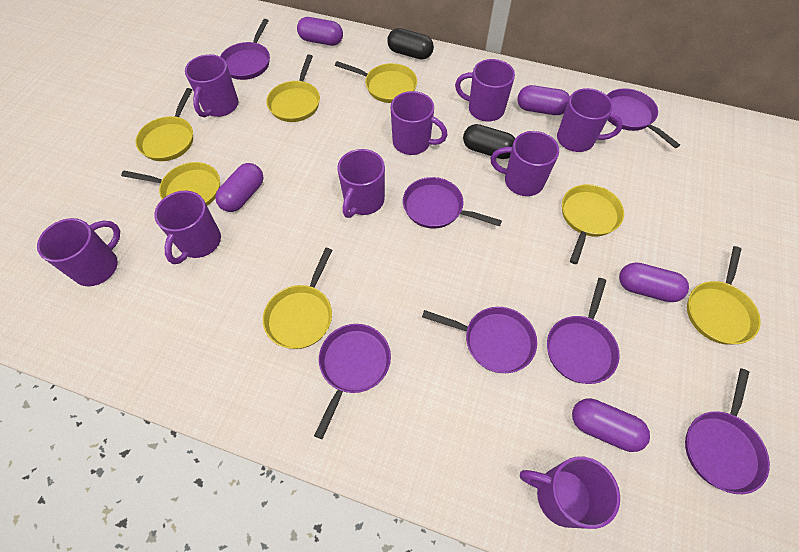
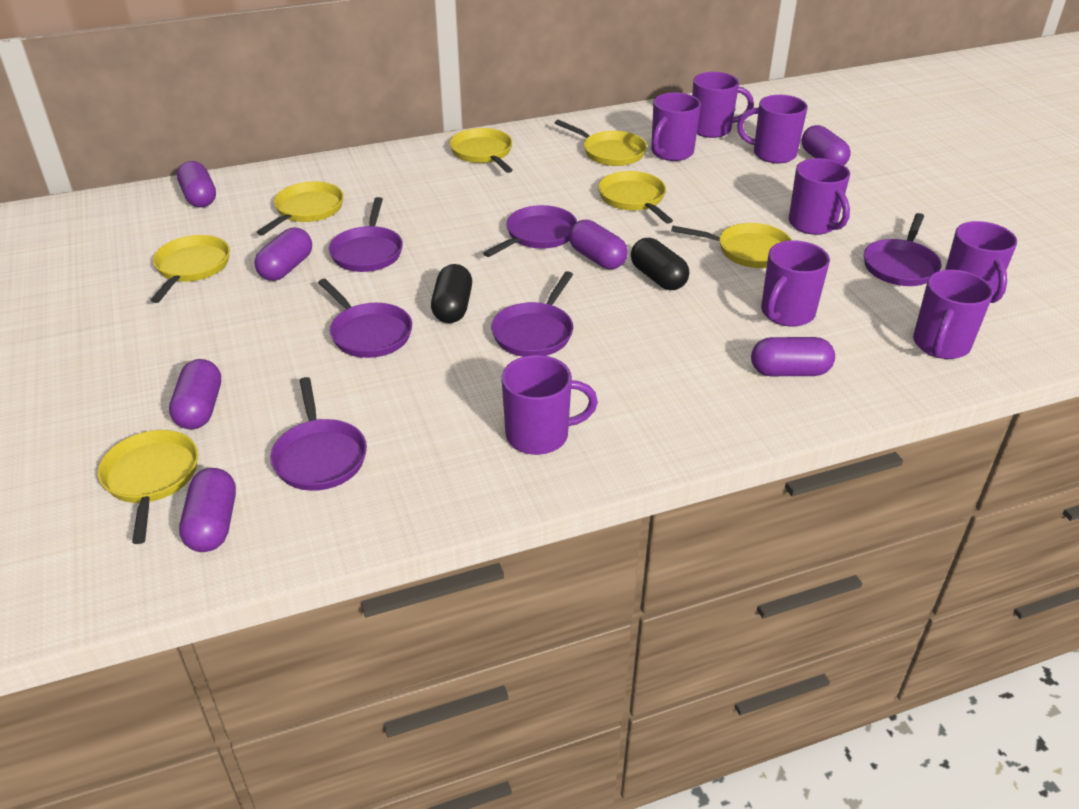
purple capsule: 5 -> 7
purple mug: 9 -> 8
purple pan: 7 -> 6

